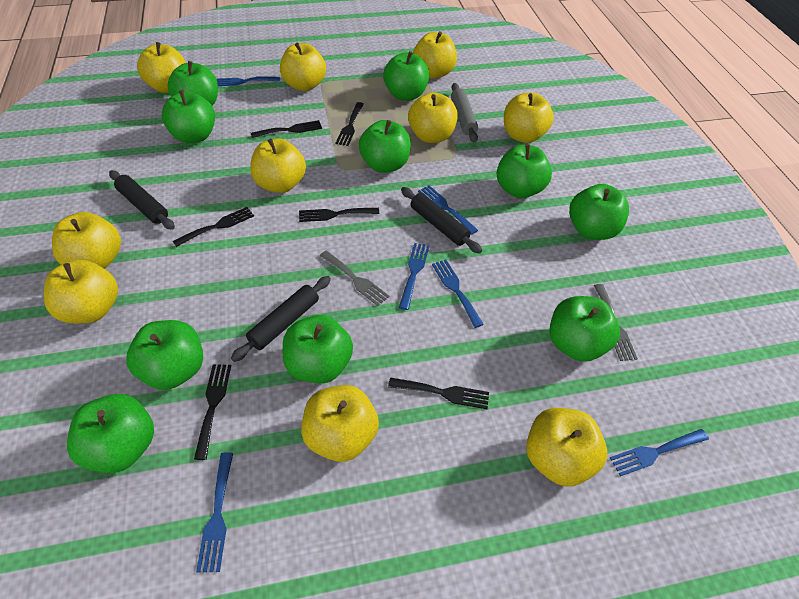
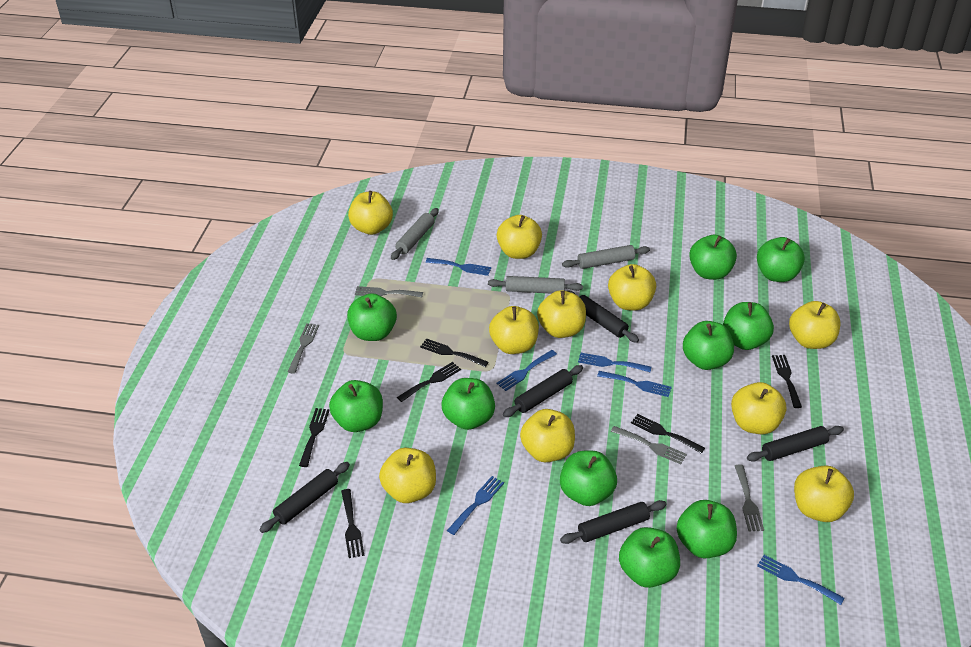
black rolling pin: 3 -> 5
grey fork: 2 -> 4
grey rolling pin: 1 -> 3

